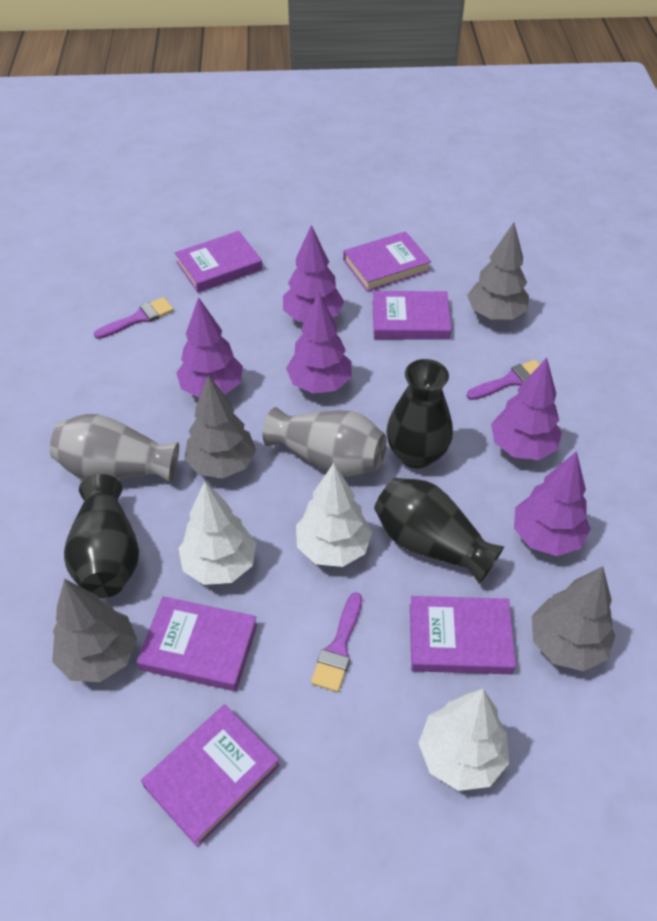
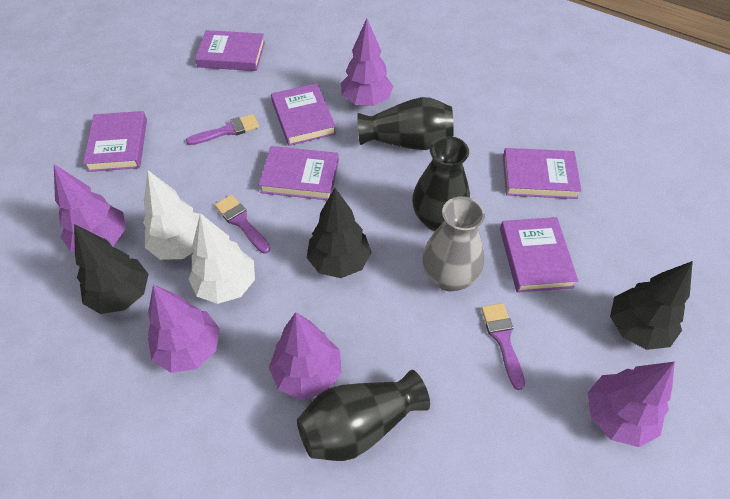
black tree: 0 -> 3
grey tree: 4 -> 0
grey vase: 2 -> 1
white tree: 3 -> 2

